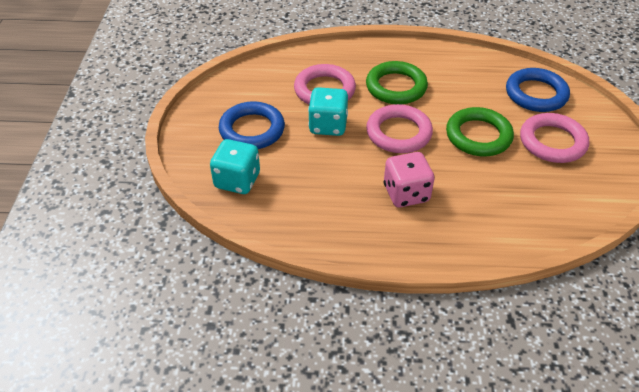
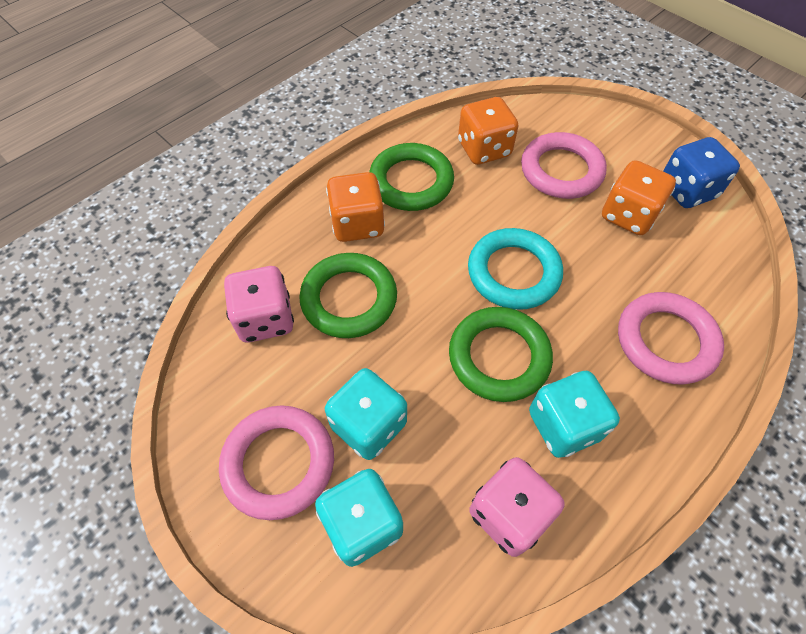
blue dice: 0 -> 1
blue ring: 2 -> 0
green ring: 2 -> 3
orange dice: 0 -> 3
pink dice: 1 -> 2
turquoise dice: 2 -> 3
turquoise ring: 0 -> 1

